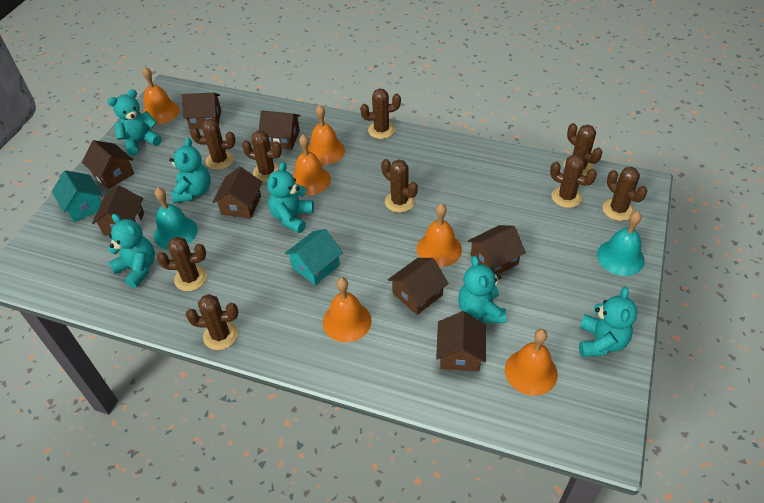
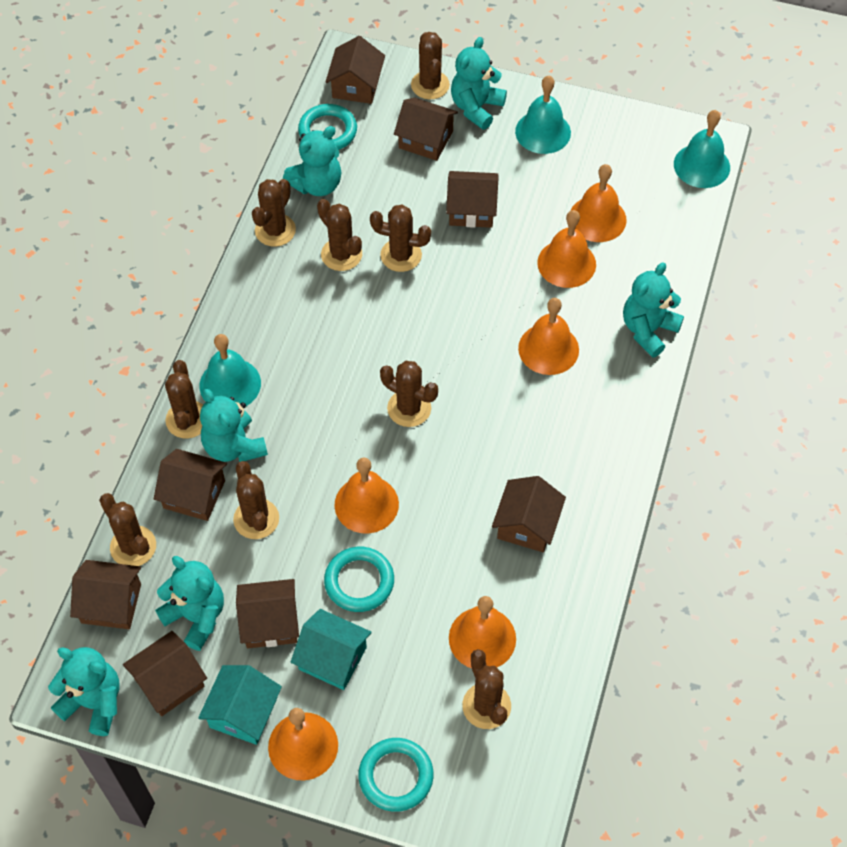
turquoise bell: 2 -> 3
turquoise ring: 0 -> 3

